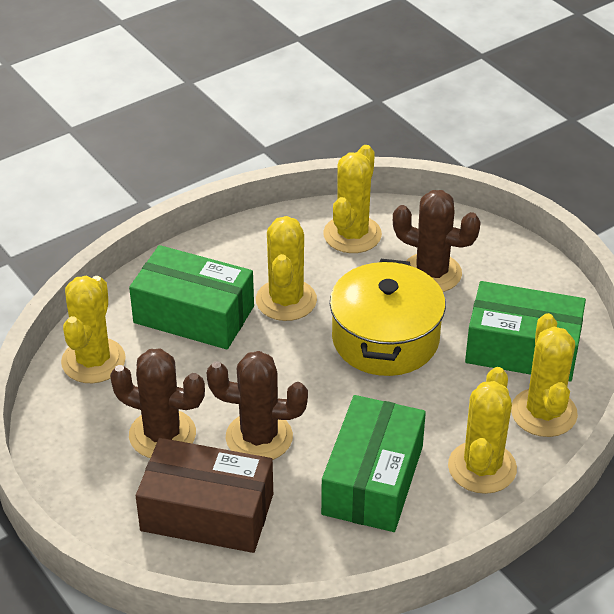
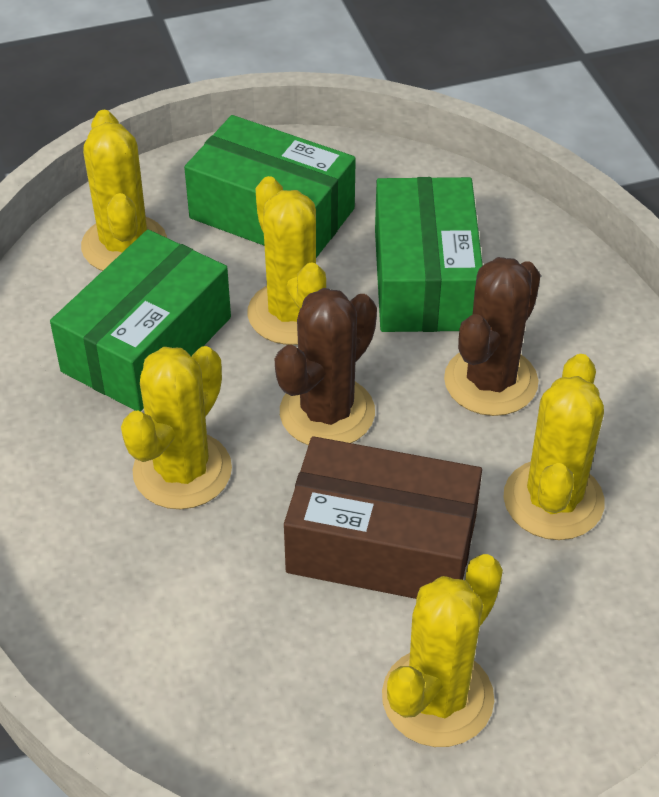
brown cactus: 3 -> 2
yellow pot: 1 -> 0

